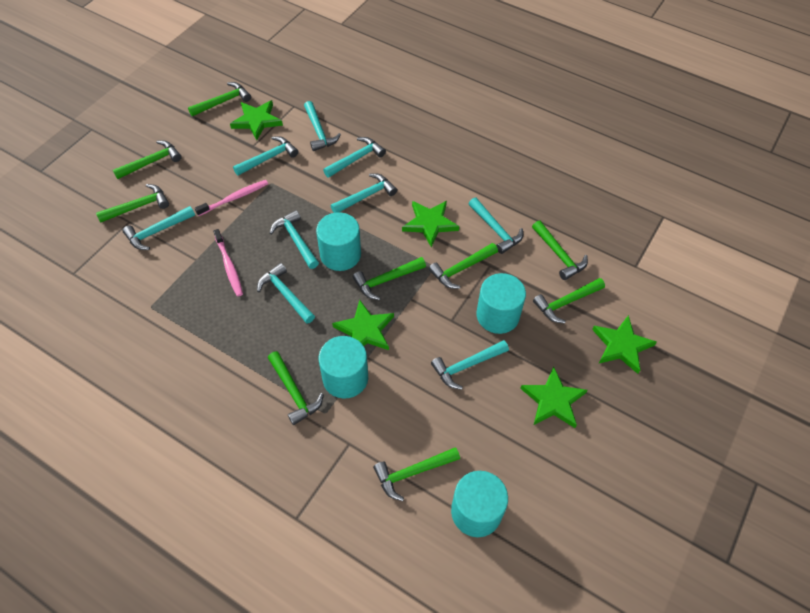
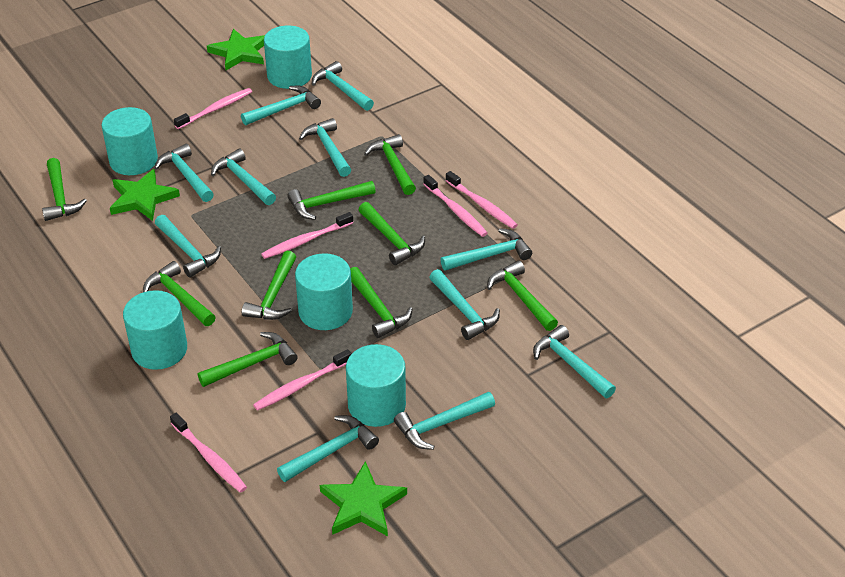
green star: 5 -> 3
pink toothbrush: 2 -> 6
turquoise cylinder: 4 -> 5
turquoise hammer: 9 -> 11

